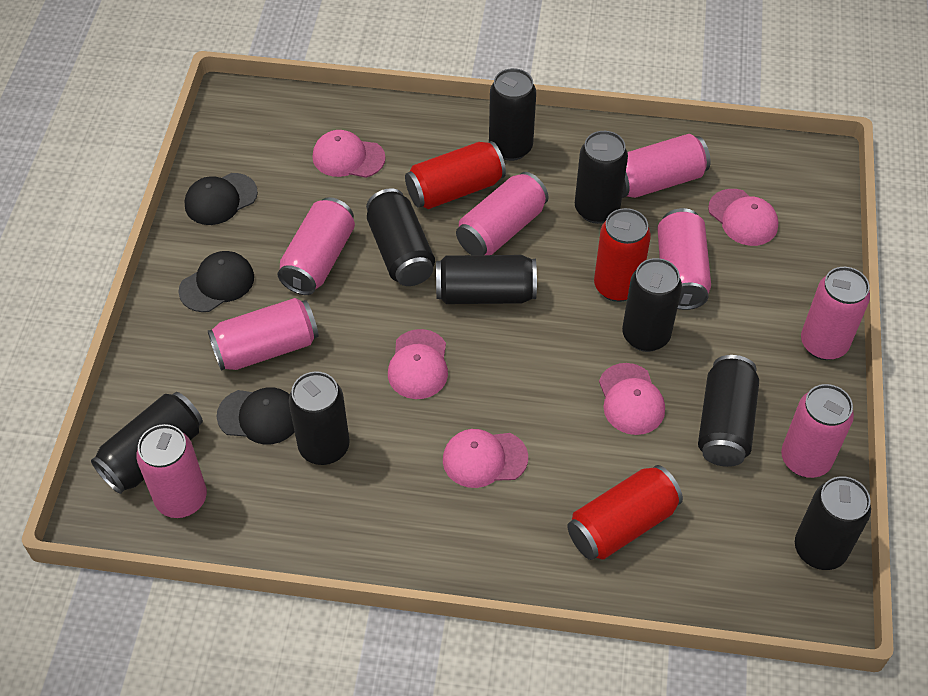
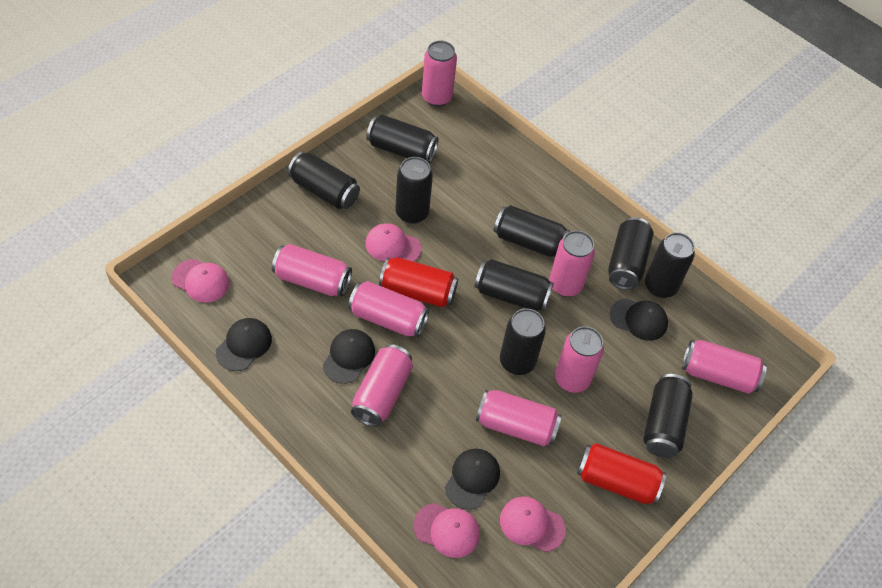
black cap: 3 -> 4
pink cap: 5 -> 4
red can: 3 -> 2

